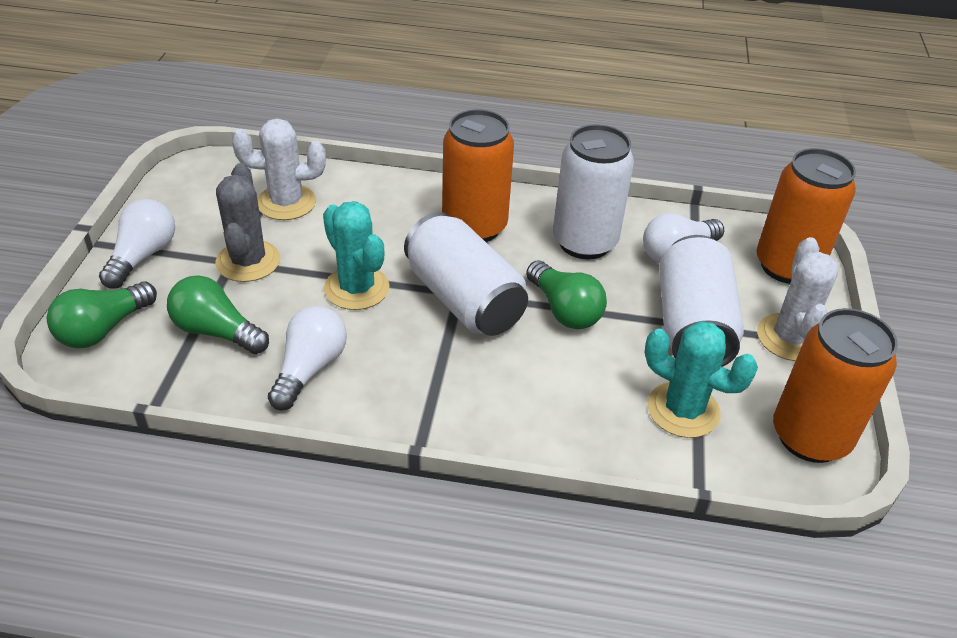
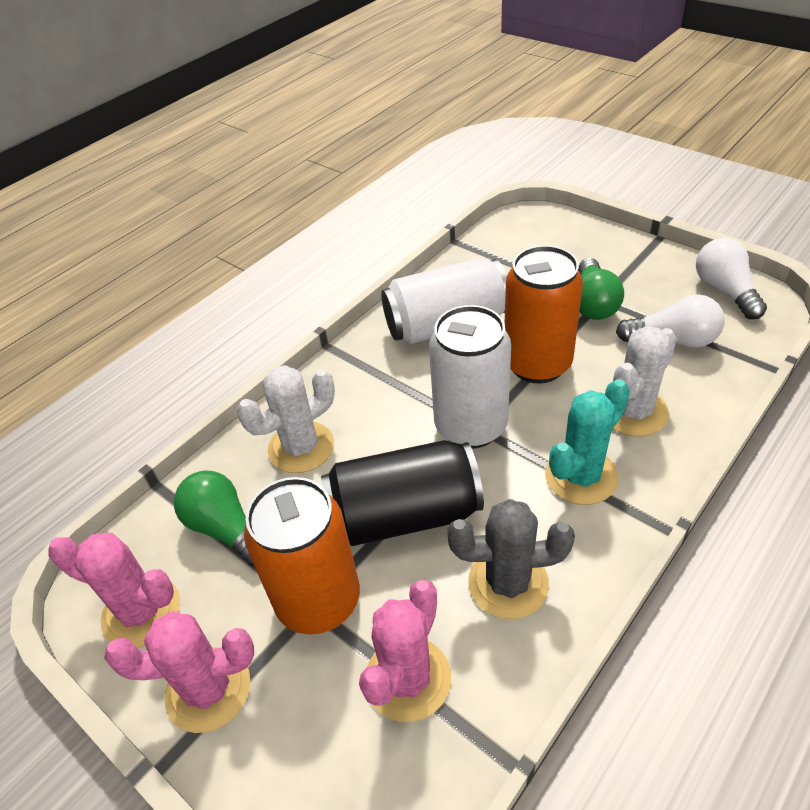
black can: 0 -> 1
green light bulb: 3 -> 2
orange can: 3 -> 2
pink cactus: 0 -> 3
turquoise cactus: 2 -> 1
white can: 3 -> 2
white light bulb: 3 -> 2

